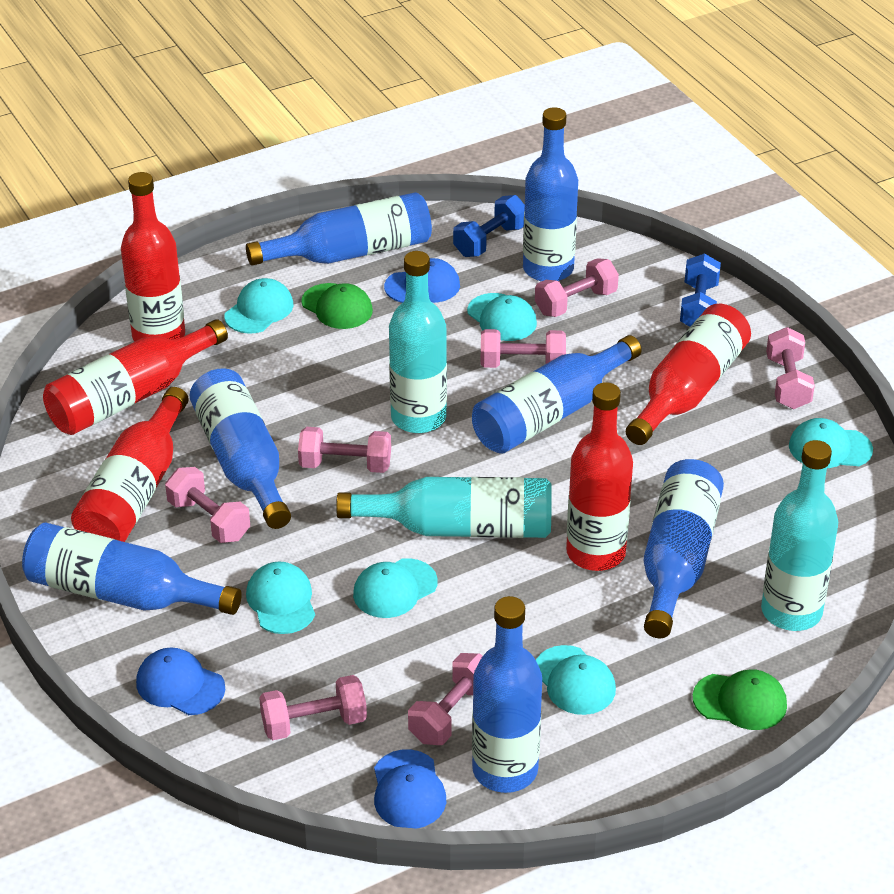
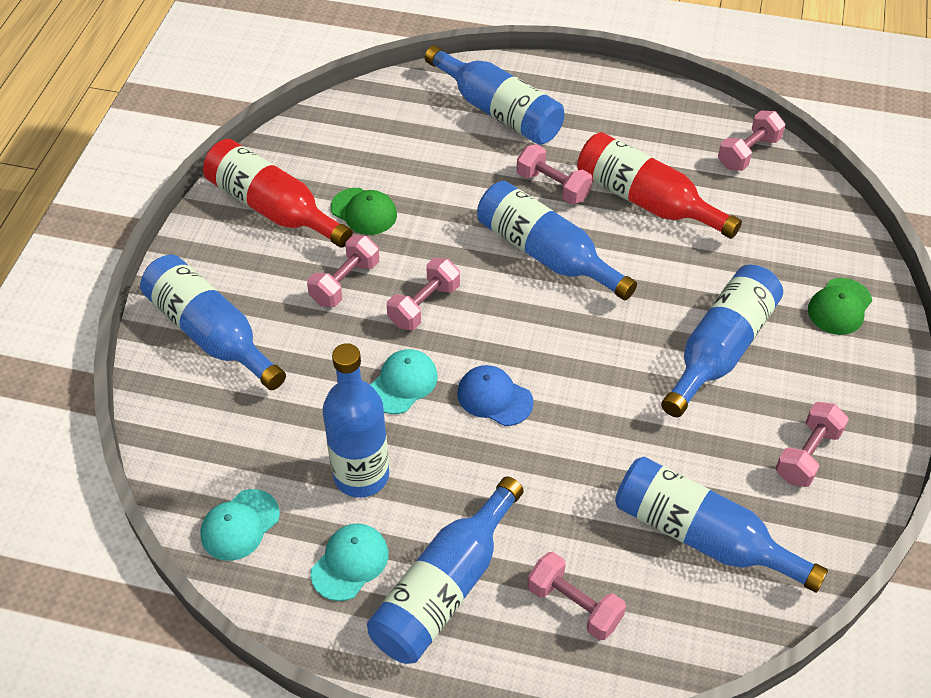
blue cap: 3 -> 1
blue dumbbell: 2 -> 0
pink dumbbell: 7 -> 6
red bottle: 5 -> 2
turquoise bottle: 3 -> 0
turquoise cap: 6 -> 3

